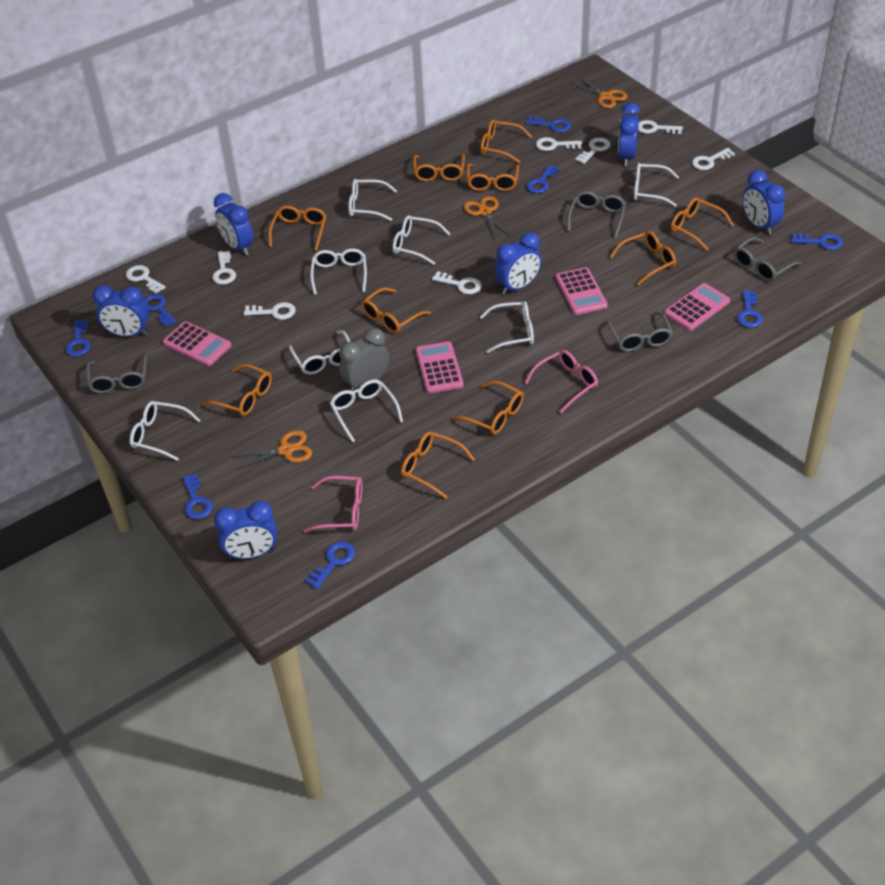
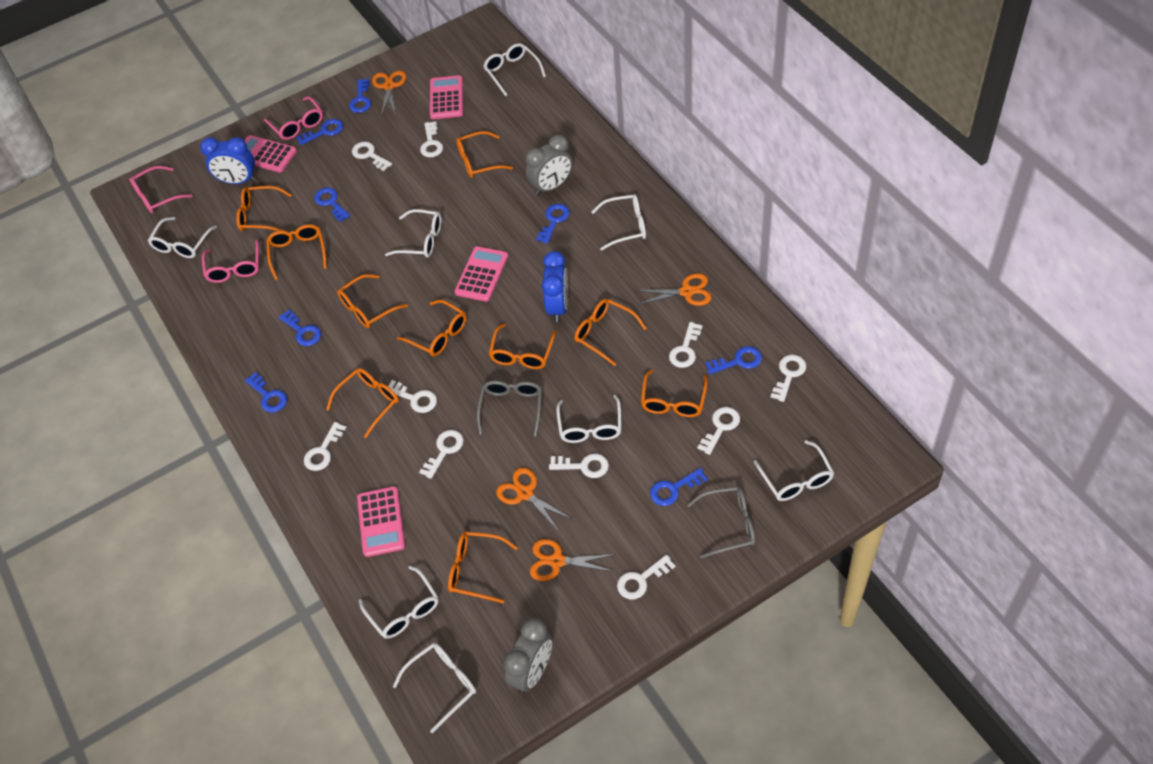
blue clock: 6 -> 2
grey clock: 1 -> 2
grey glasses: 4 -> 2
orange scissors: 3 -> 4
pink glasses: 2 -> 3
white key: 8 -> 10

